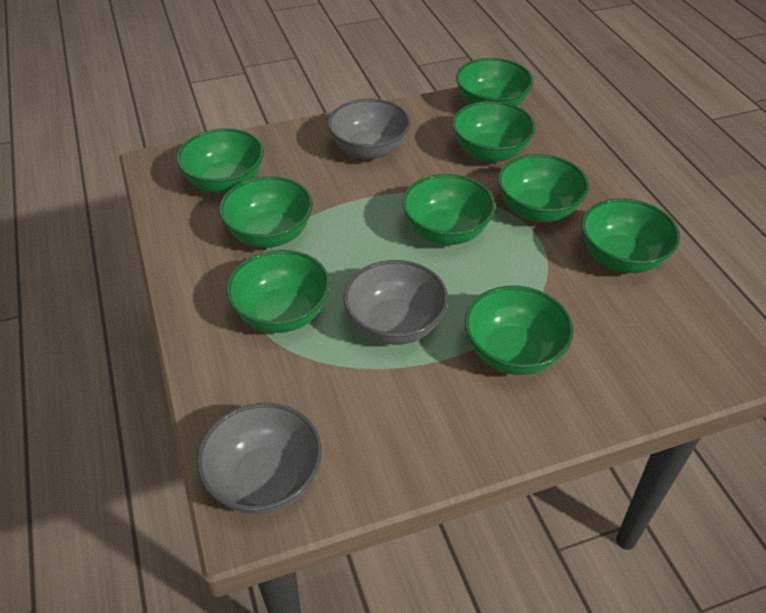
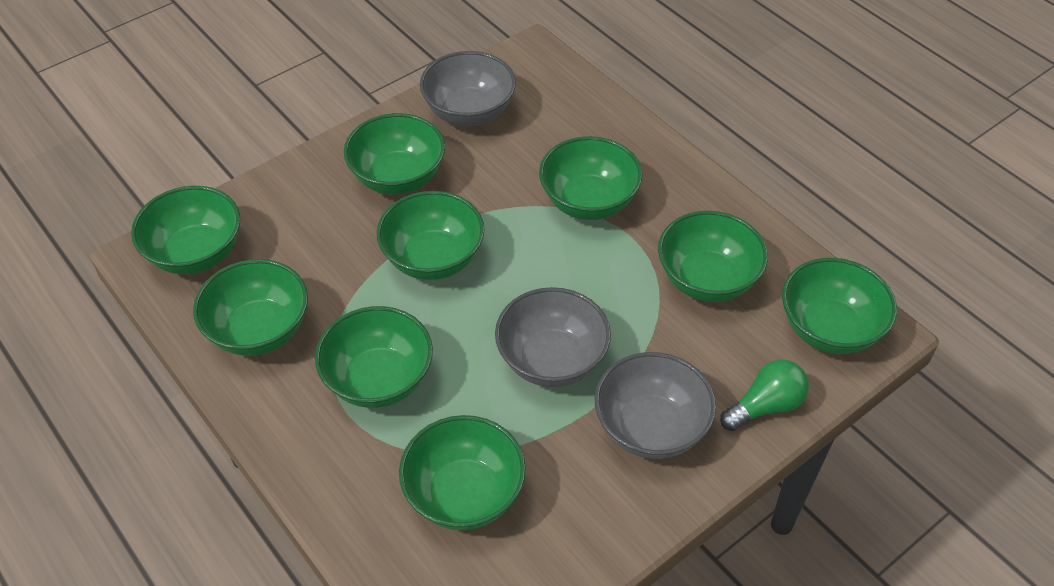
green light bulb: 0 -> 1

